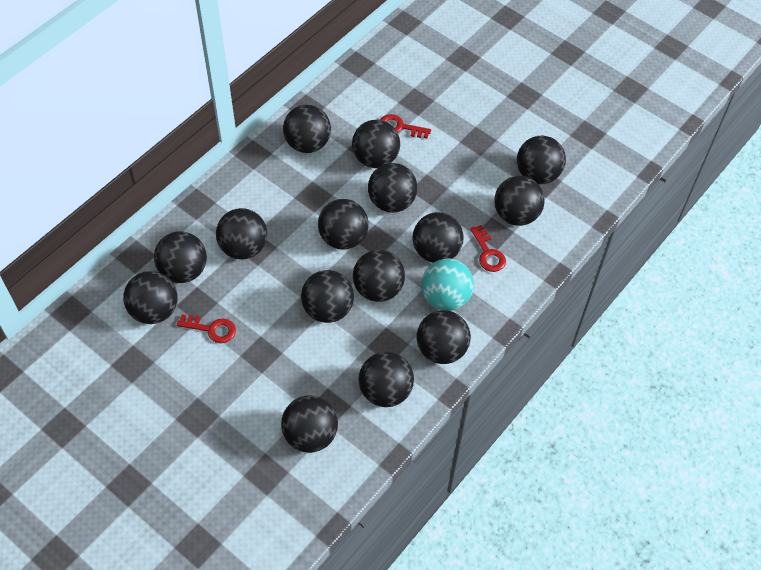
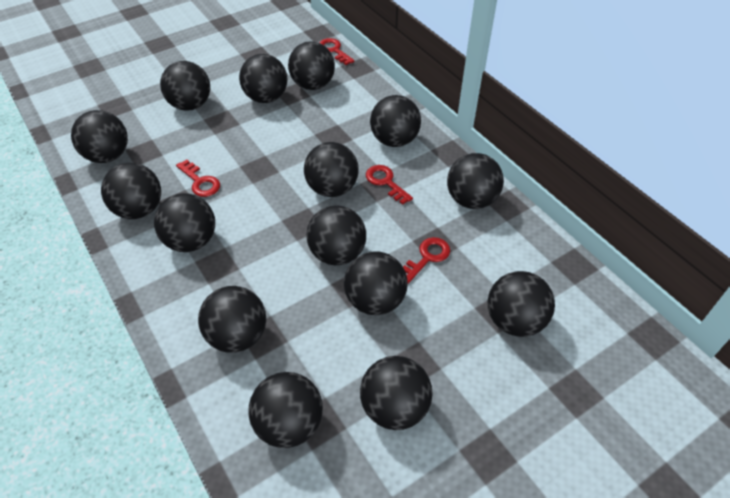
red key: 3 -> 4
turquoise ball: 1 -> 0

